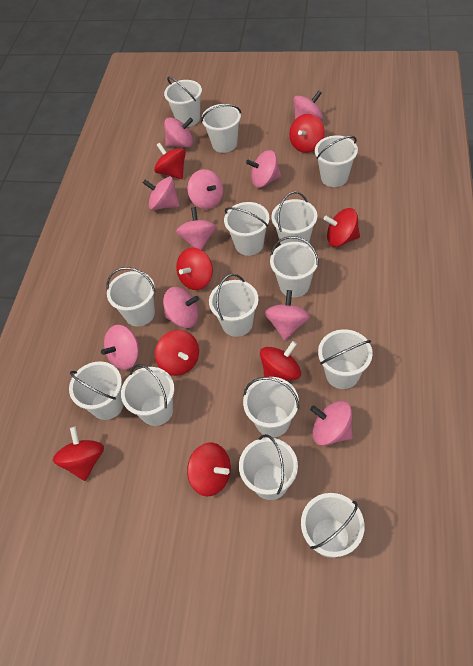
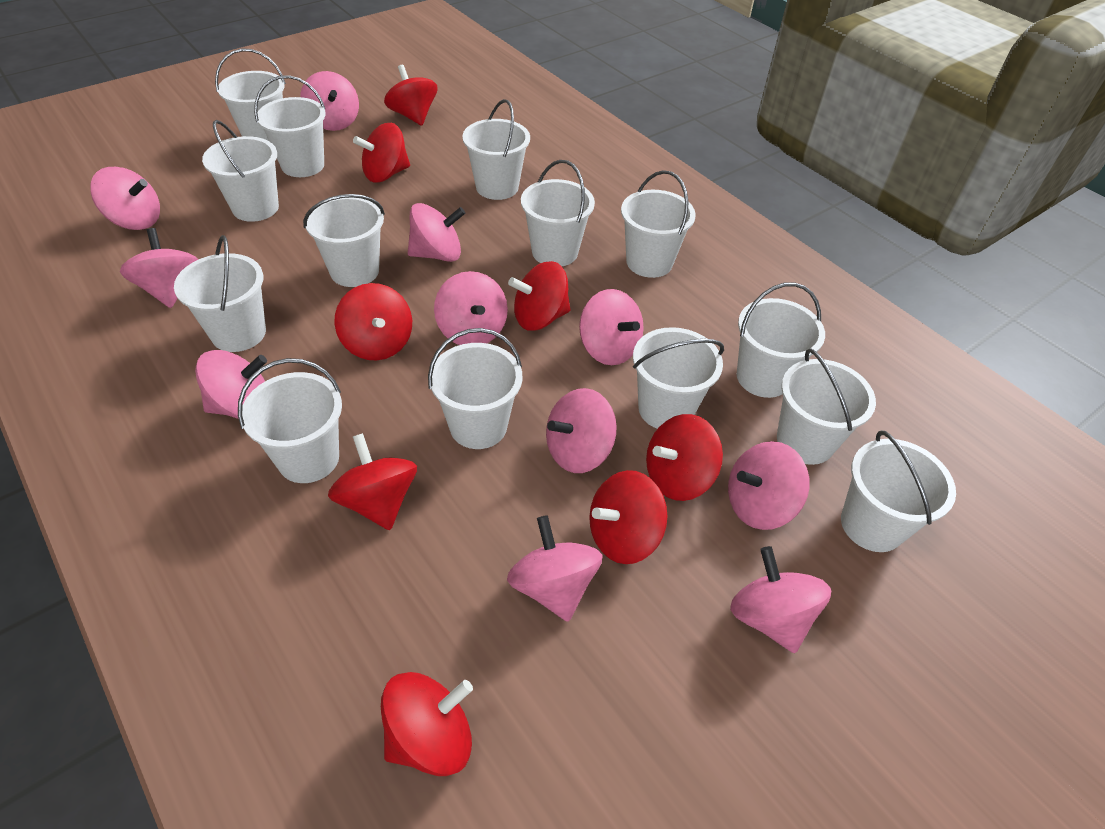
pink spinning top: 10 -> 11

